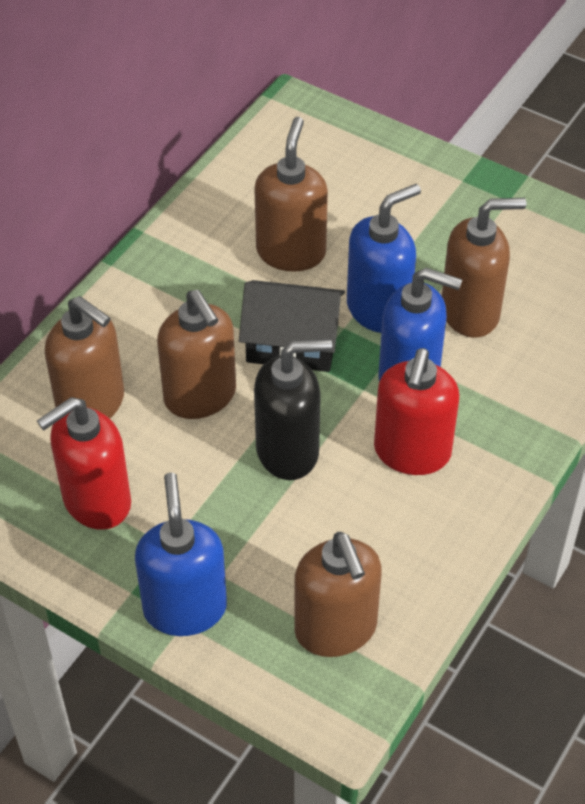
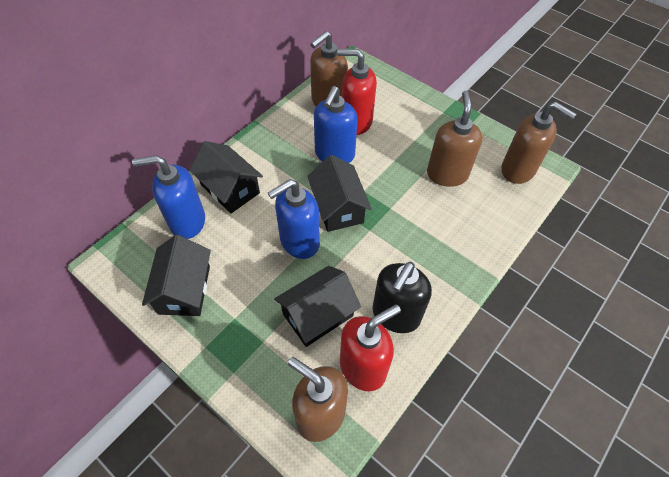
black house: 1 -> 4
brown soap dispenser: 5 -> 4

